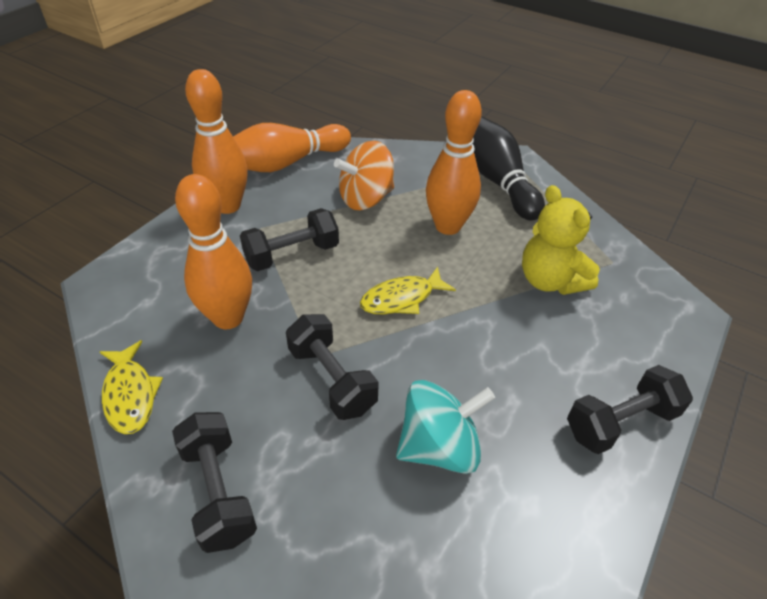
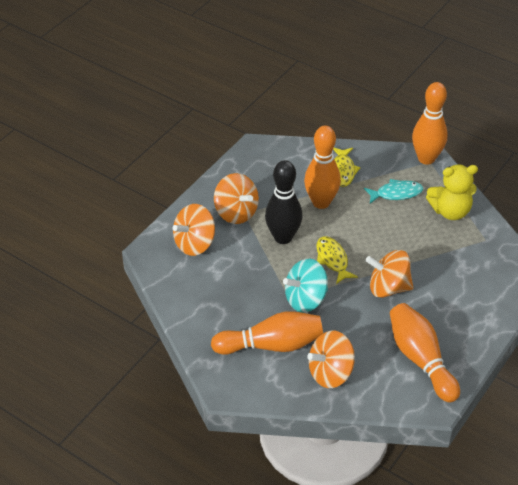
black dumbbell: 4 -> 0
orange spinning top: 1 -> 4
turquoise fish: 0 -> 1

